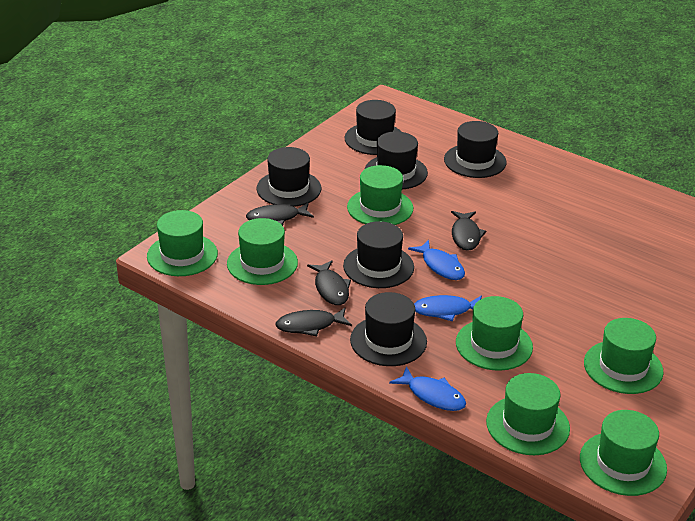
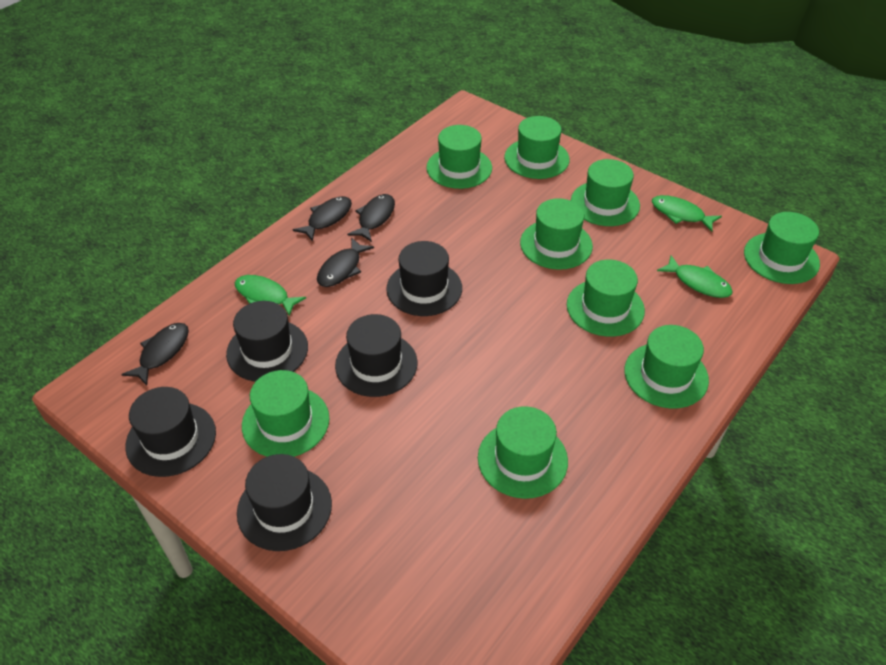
black hat: 6 -> 5
blue fish: 3 -> 0
green fish: 0 -> 3
green hat: 7 -> 9

